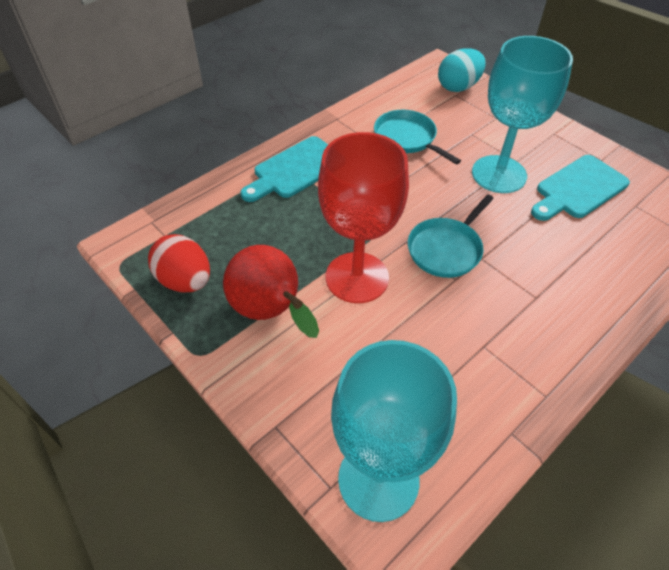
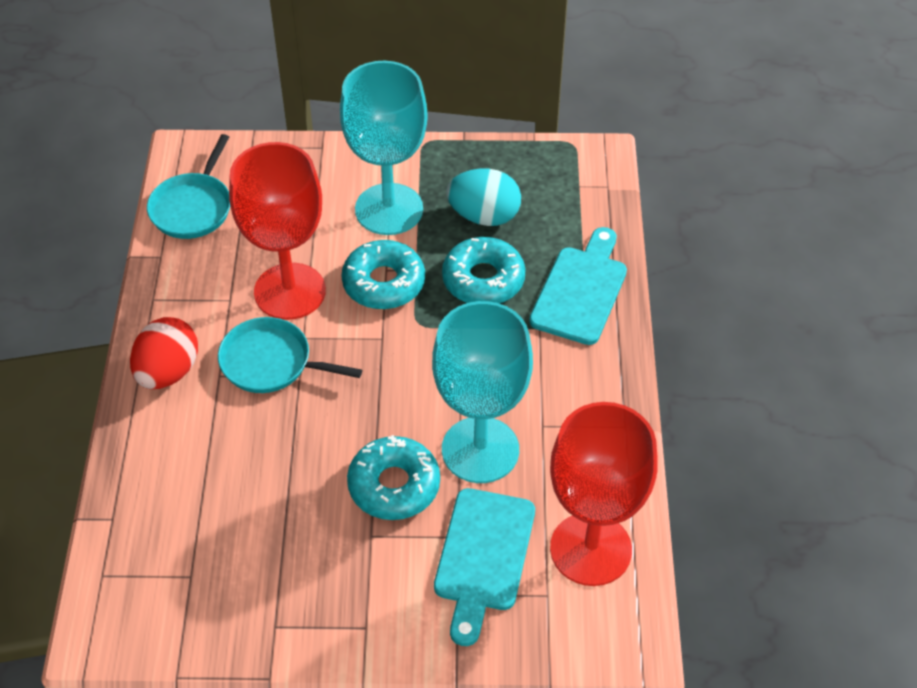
red goblet: 1 -> 2
red pear: 1 -> 0
turquoise donut: 0 -> 3

